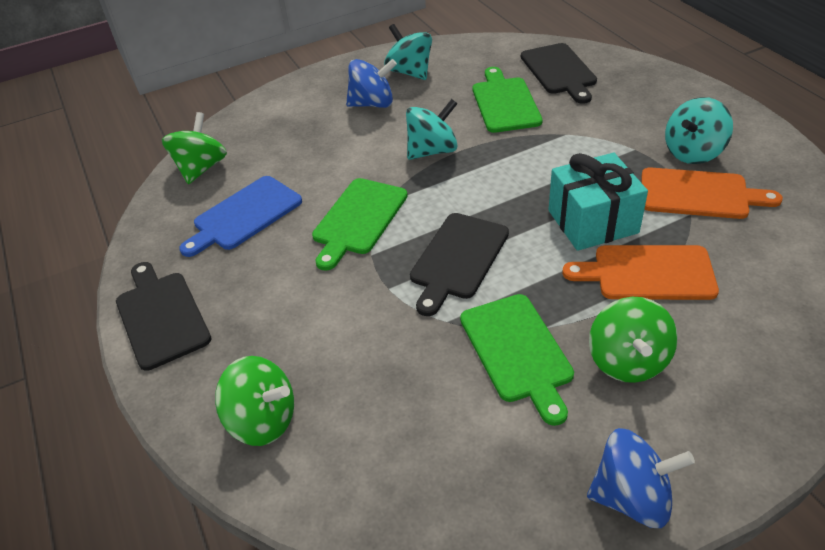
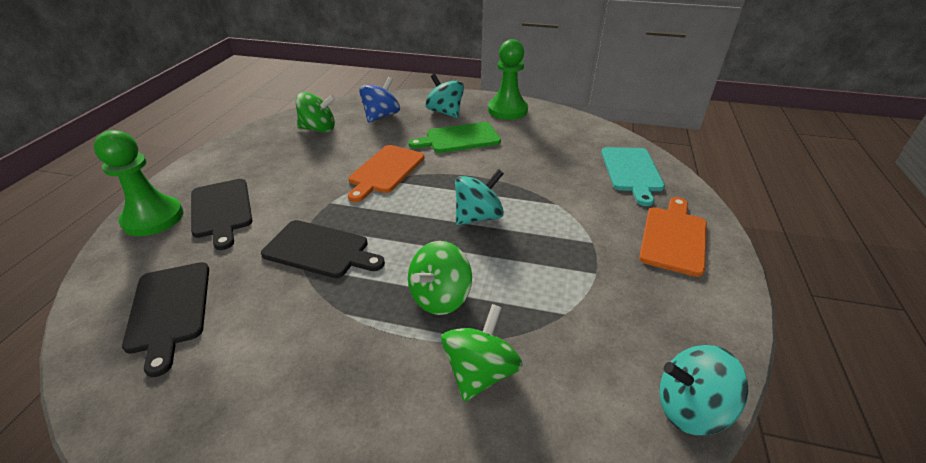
blue cutting board: 1 -> 0
blue spinning top: 2 -> 1
green cutting board: 3 -> 1
green pawn: 0 -> 2
turquoise cutting board: 0 -> 1
turquoise gift: 1 -> 0

